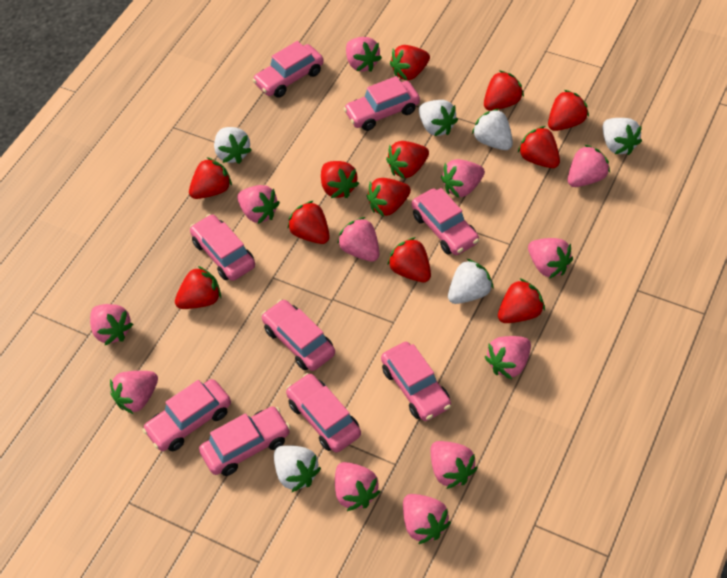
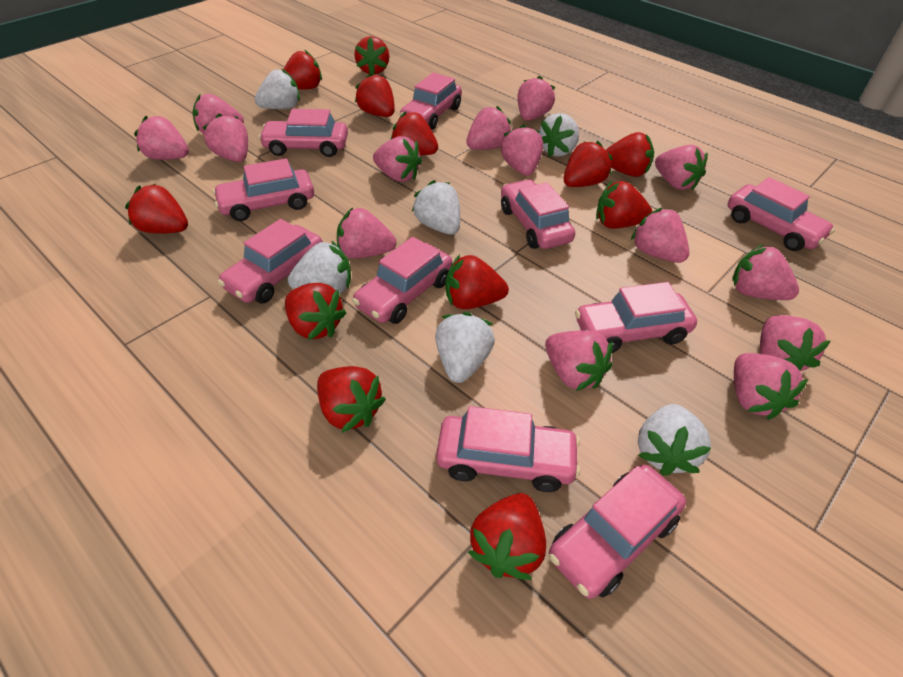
pink car: 9 -> 10
pink strawberry: 12 -> 14

